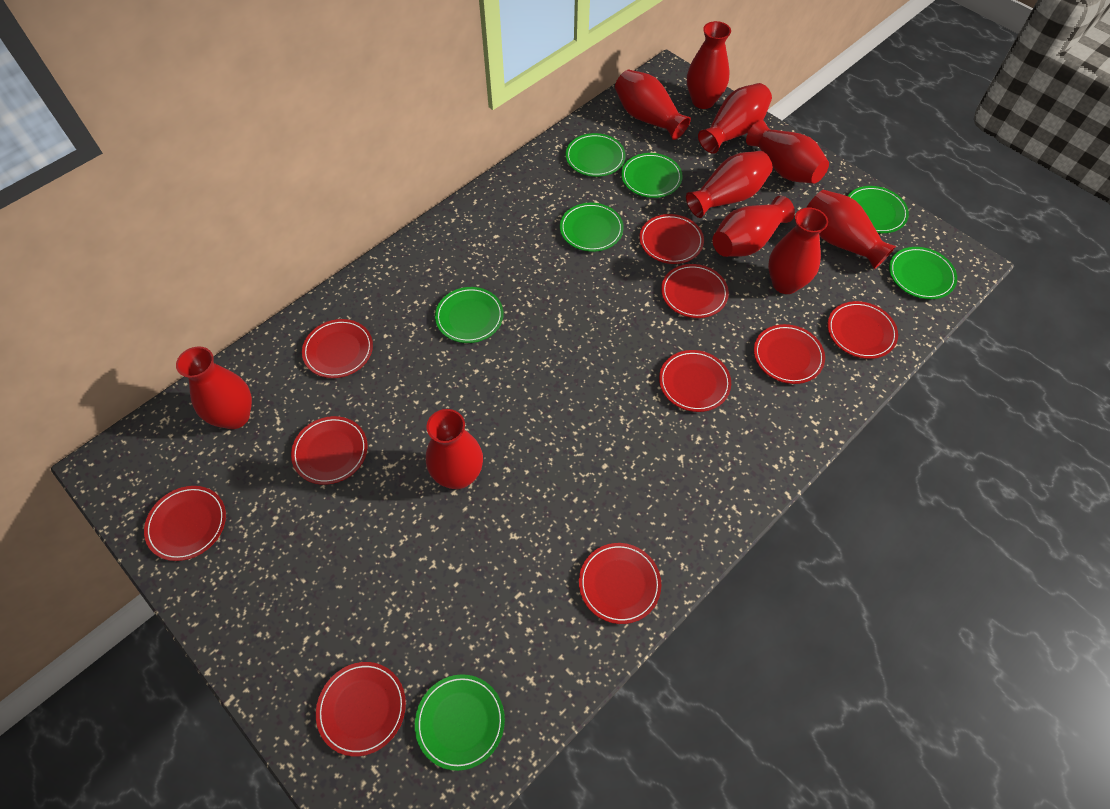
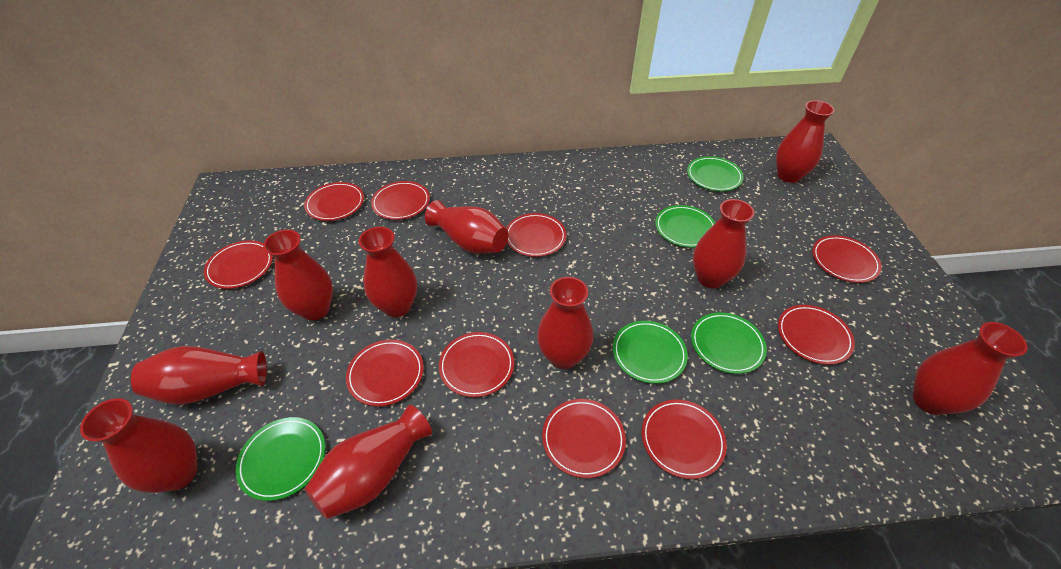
green plate: 7 -> 5

